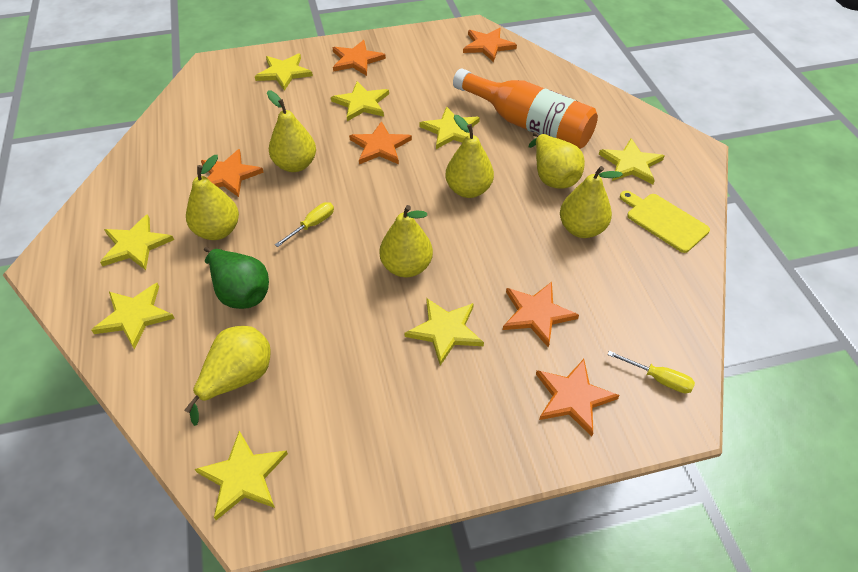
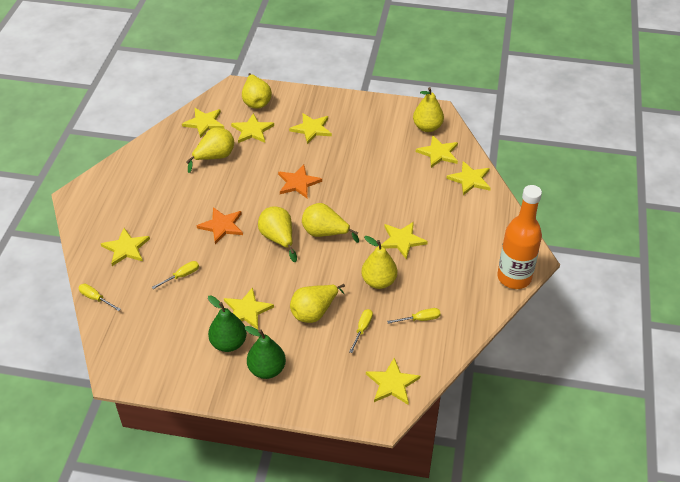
green pear: 1 -> 2
orange star: 6 -> 2
yellow cutting board: 1 -> 0
yellow screwdriver: 2 -> 4
yellow star: 8 -> 9

